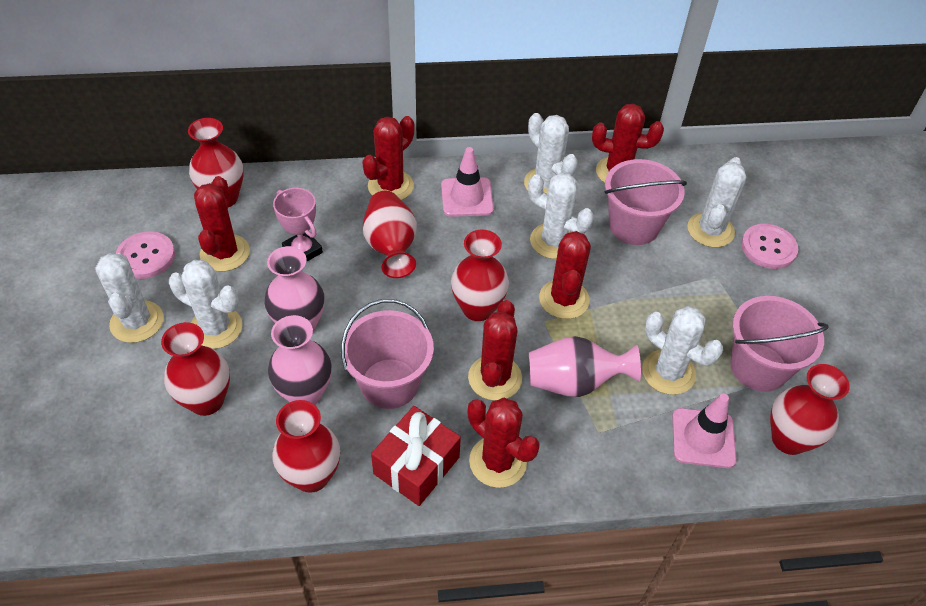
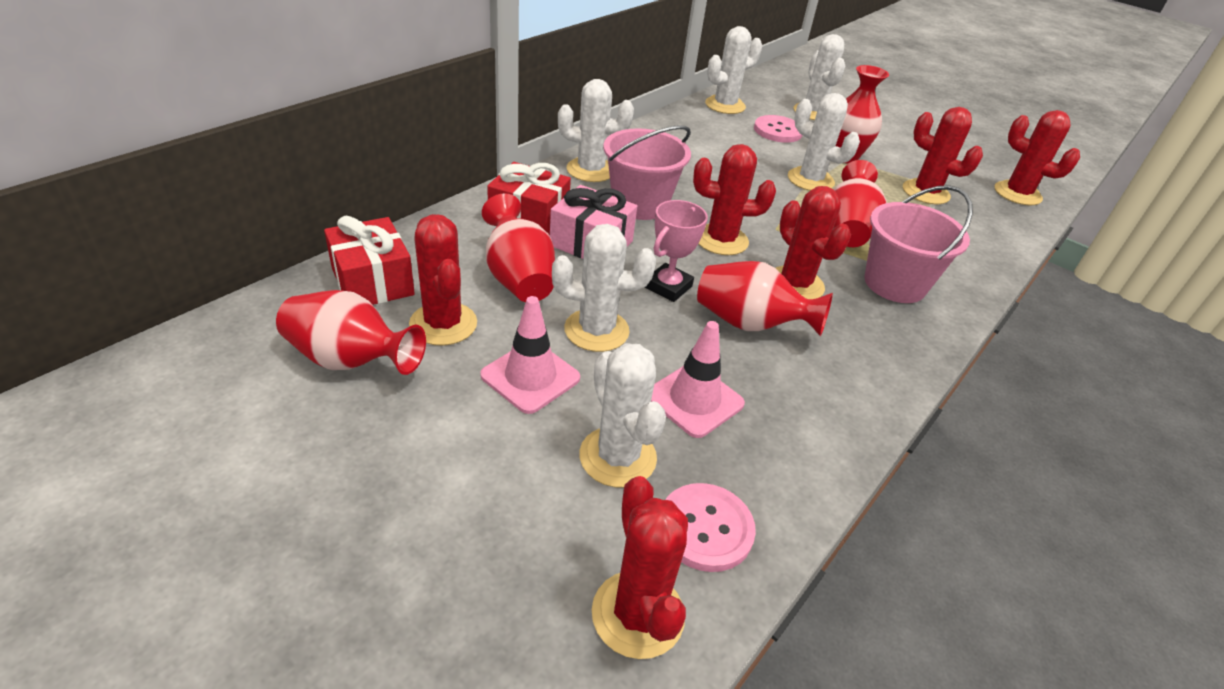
pink bucket: 3 -> 2
pink gift: 0 -> 1
pink vase: 3 -> 0
red gift: 1 -> 2
red vase: 6 -> 5

